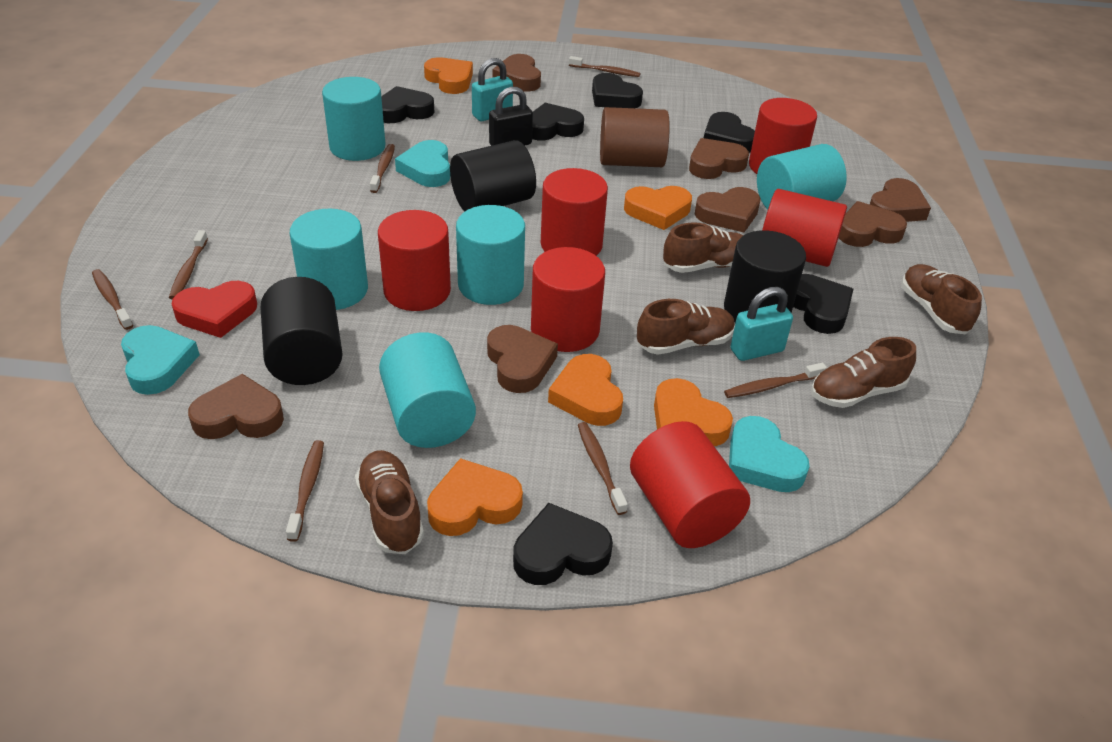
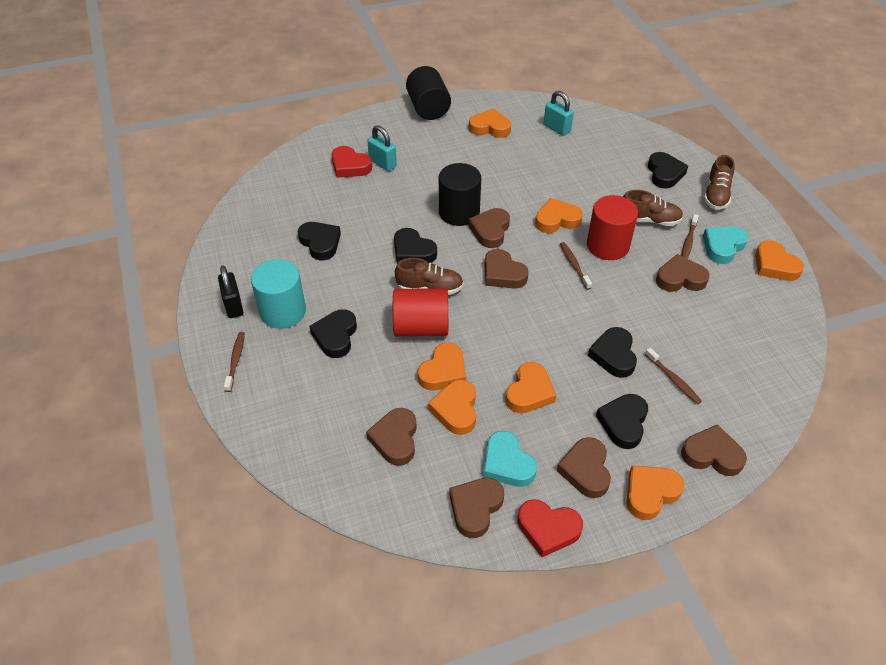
black cylinder: 3 -> 2
brown cylinder: 1 -> 0
brown shoe: 5 -> 3
brown toothbrush: 7 -> 4
orange heart: 5 -> 7
red cylinder: 6 -> 2
red heart: 1 -> 2
turquoise cylinder: 5 -> 1
turquoise heart: 3 -> 2

